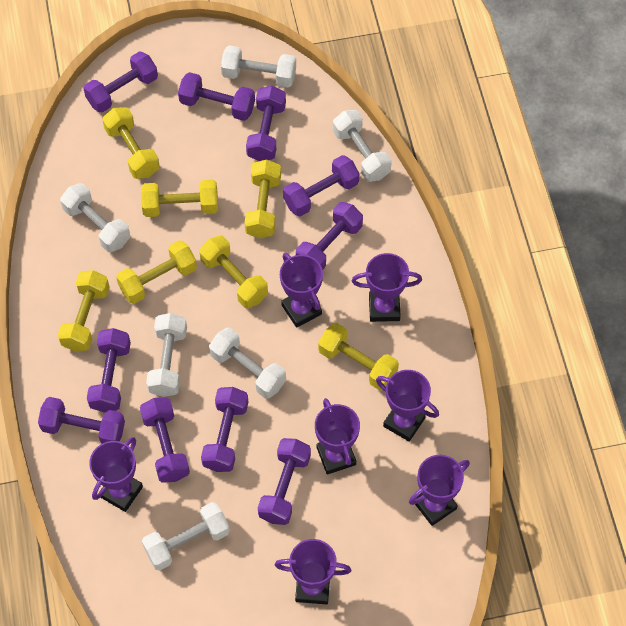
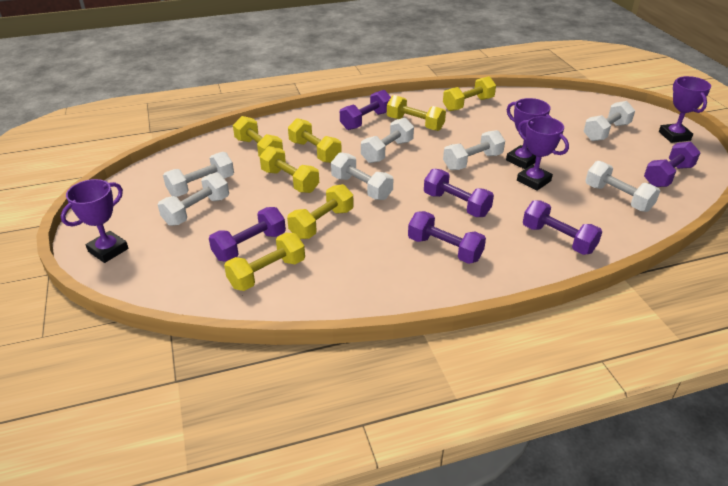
purple dumbbell: 10 -> 6
purple trophy: 7 -> 4
white dumbbell: 6 -> 7

